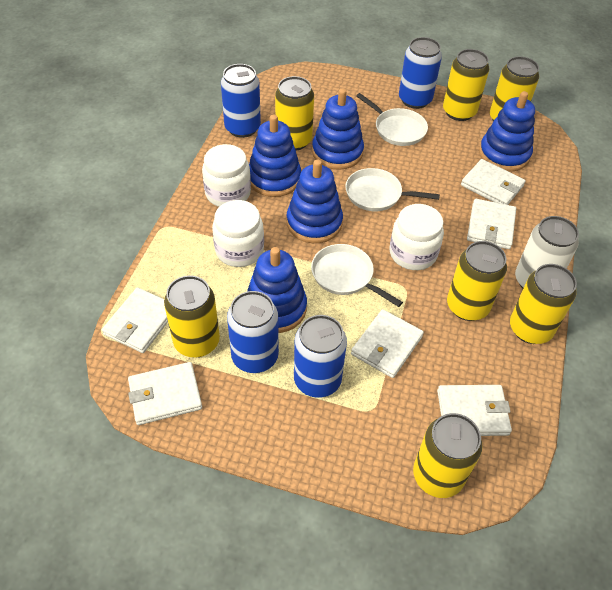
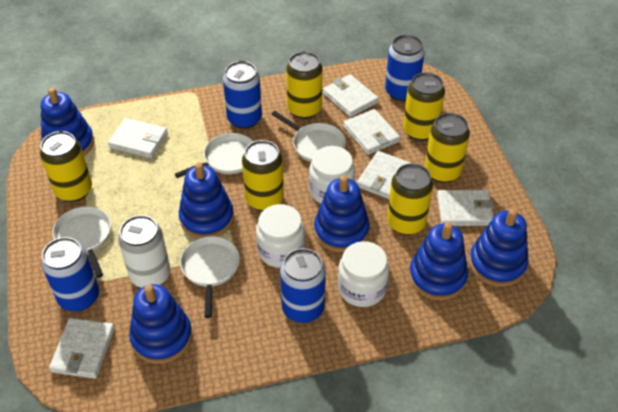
blue stacking toy: 5 -> 6
white pan: 3 -> 4
yellow can: 7 -> 6

